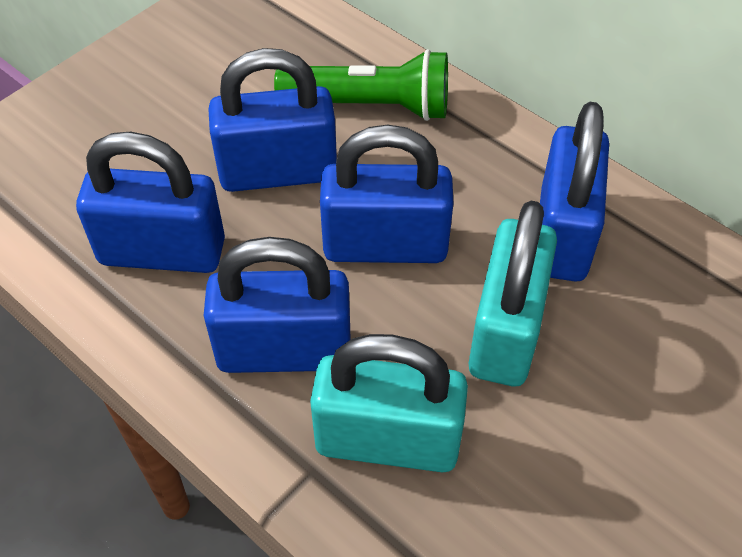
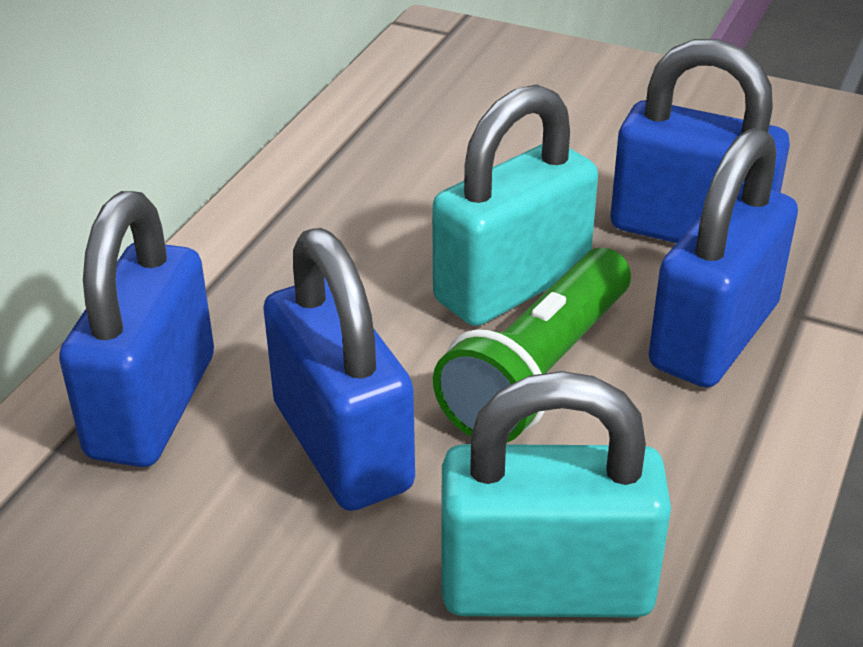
blue padlock: 5 -> 4

